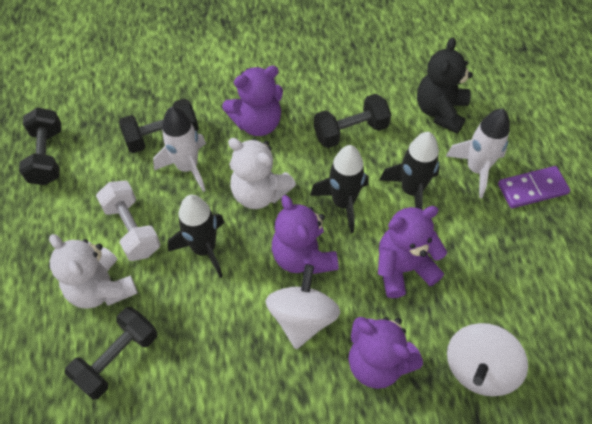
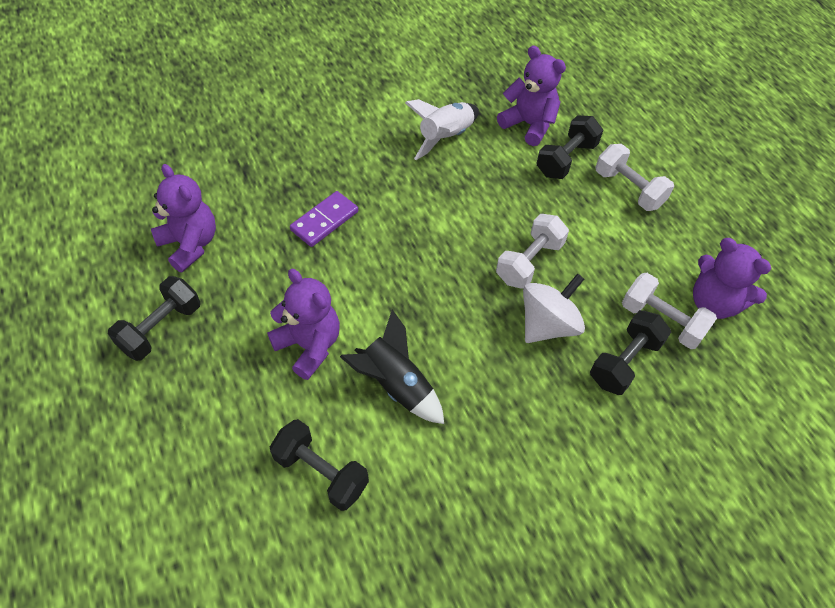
black rocket: 3 -> 1
black teddy bear: 1 -> 0
white dumbbell: 1 -> 3
white rocket: 2 -> 1
white spinning top: 2 -> 1
white teddy bear: 2 -> 0

